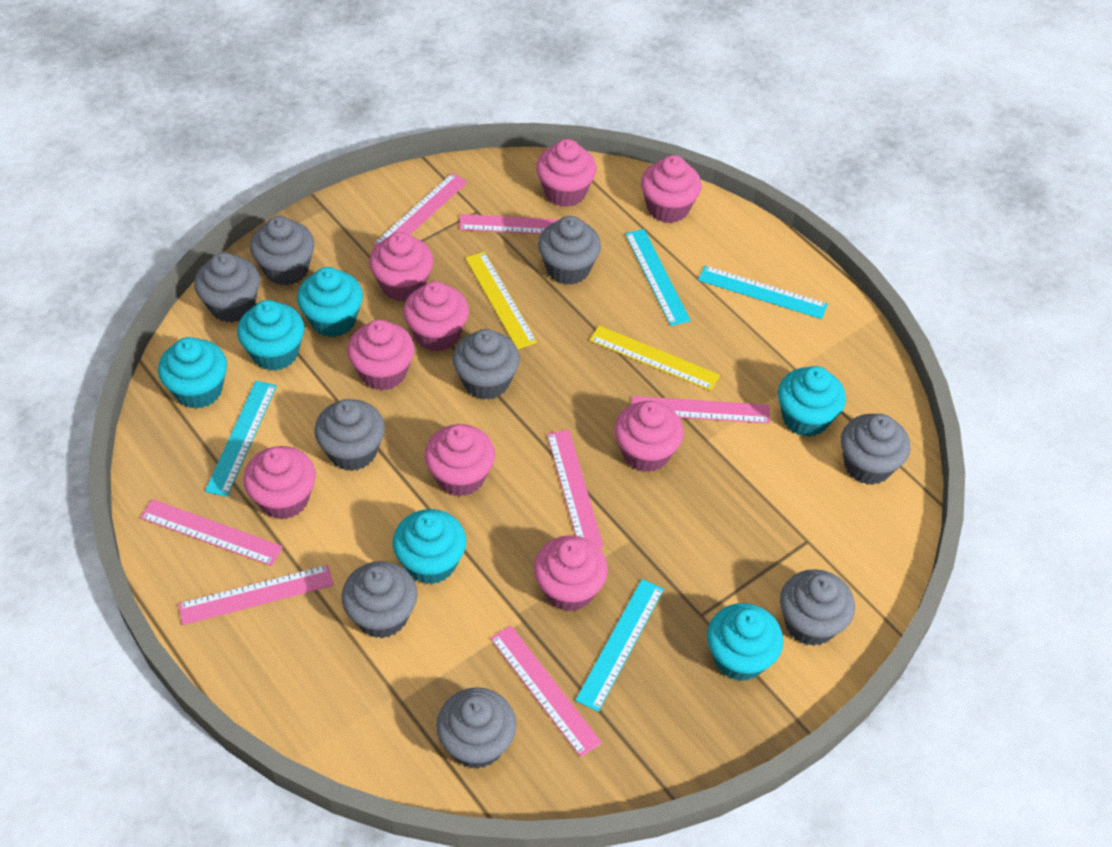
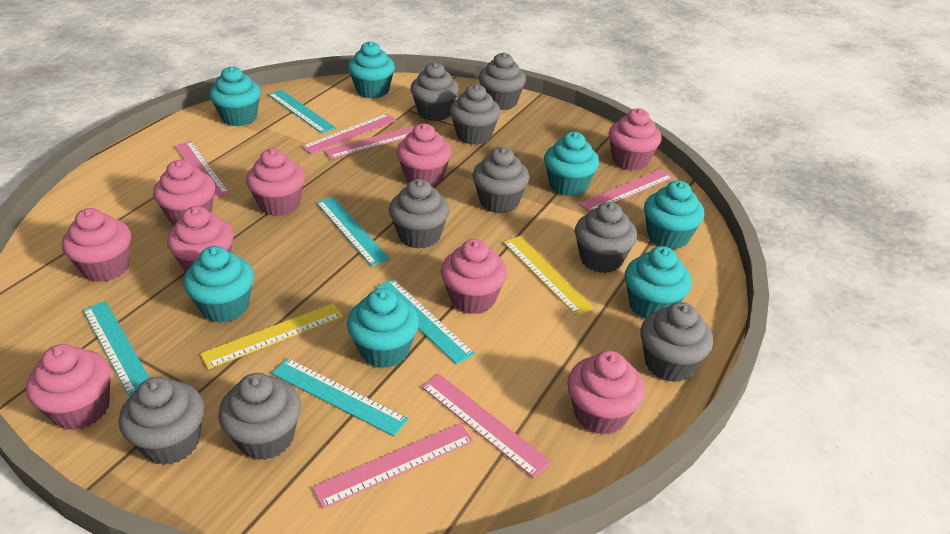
pink ruler: 7 -> 6
turquoise cupcake: 6 -> 7
turquoise ruler: 4 -> 5

